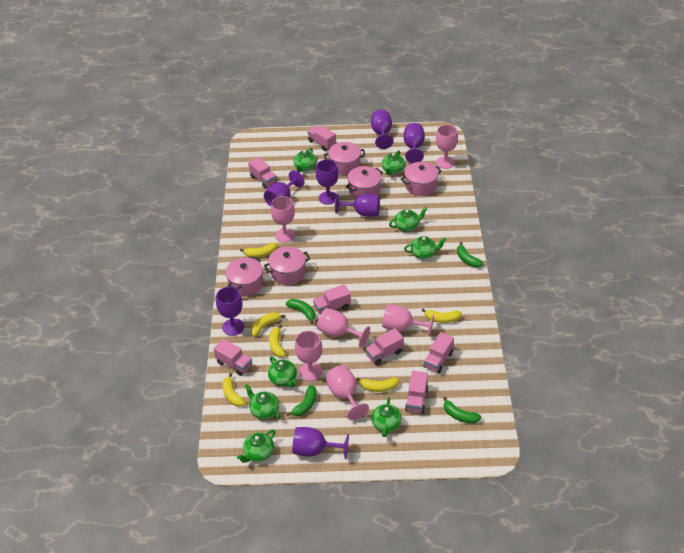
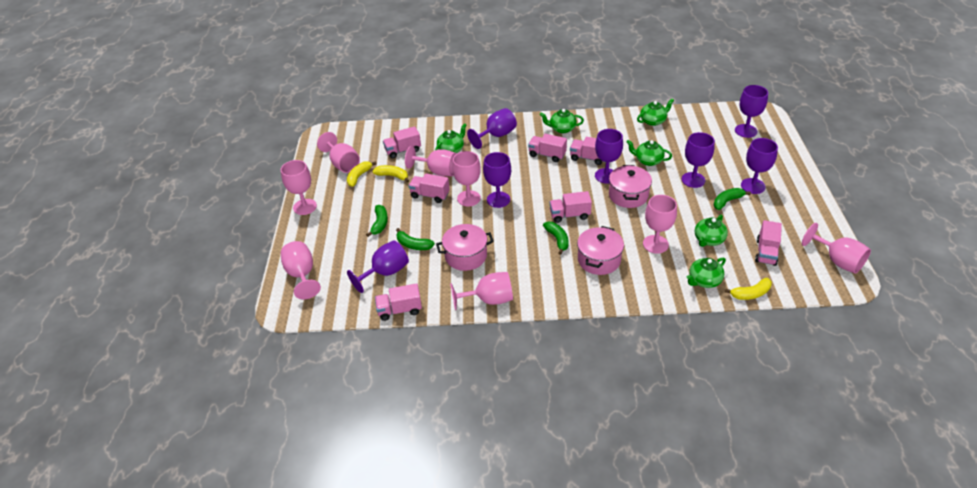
green teapot: 8 -> 6
pink goblet: 6 -> 8
pink pot: 5 -> 3
yellow banana: 6 -> 3

